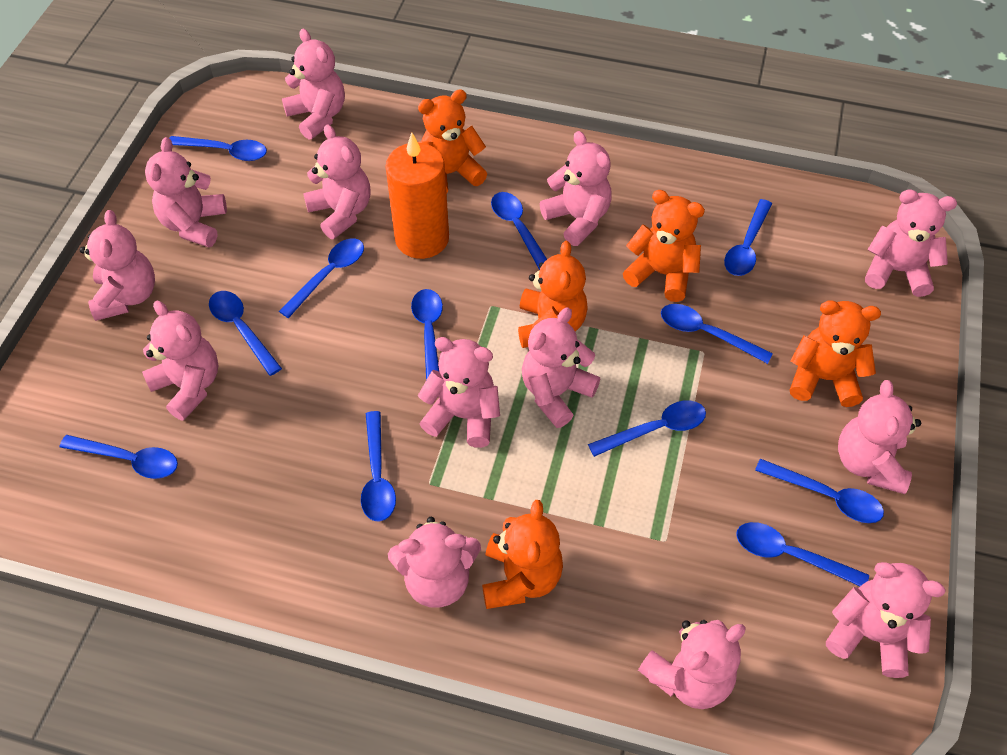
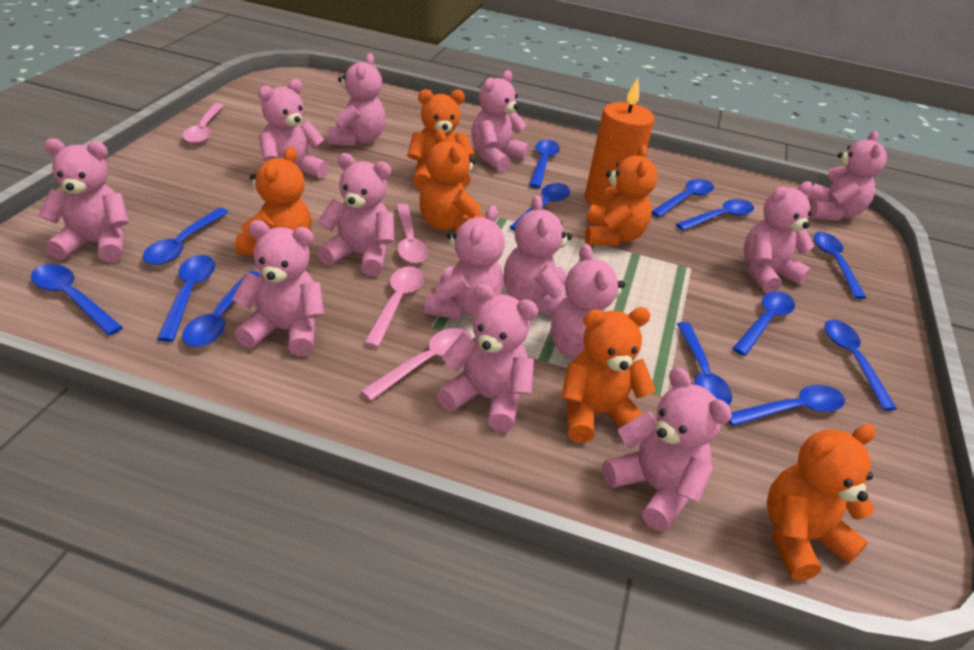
blue spoon: 12 -> 13
orange teddy bear: 5 -> 6
pink spoon: 0 -> 4

